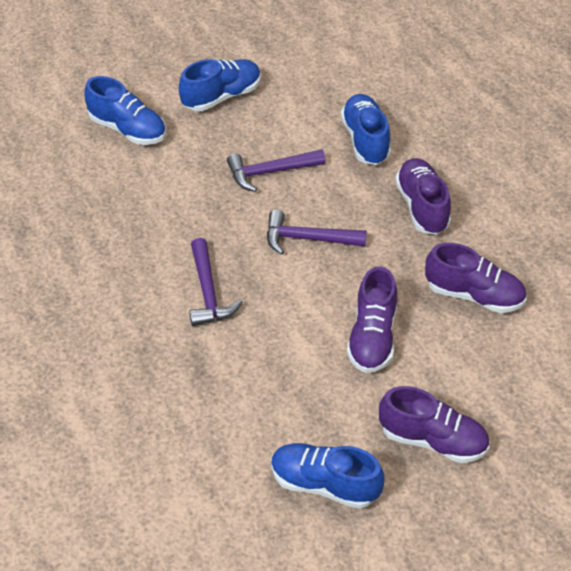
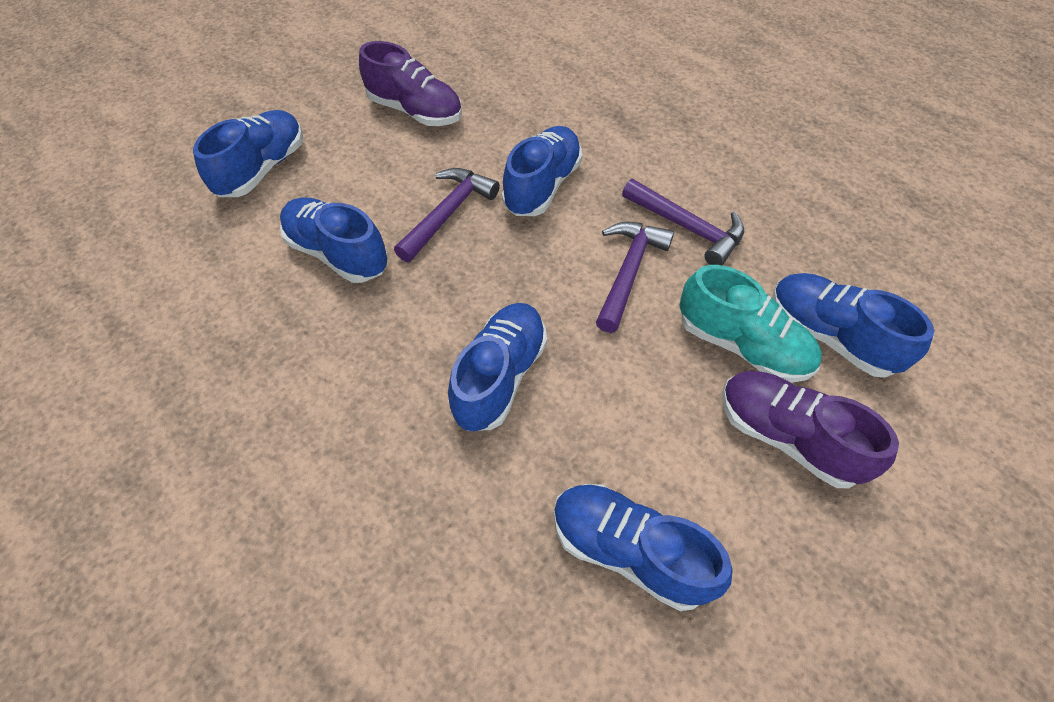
blue shoe: 4 -> 6
purple shoe: 4 -> 2
turquoise shoe: 0 -> 1

